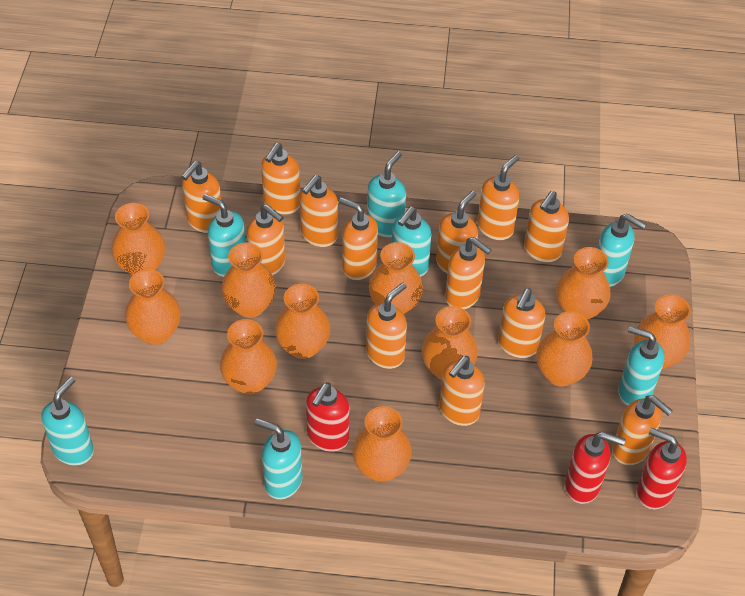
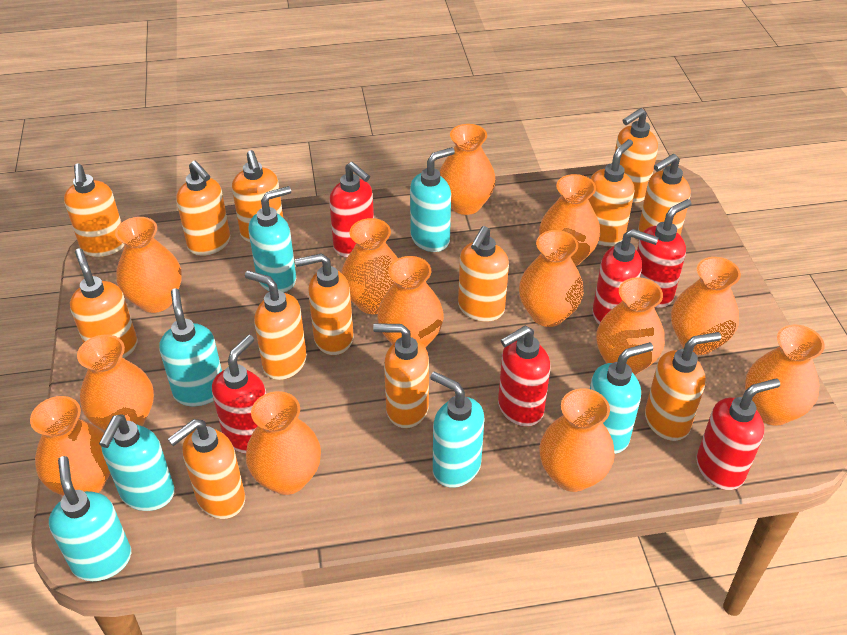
orange vase: 11 -> 13
red soap dispenser: 3 -> 6

